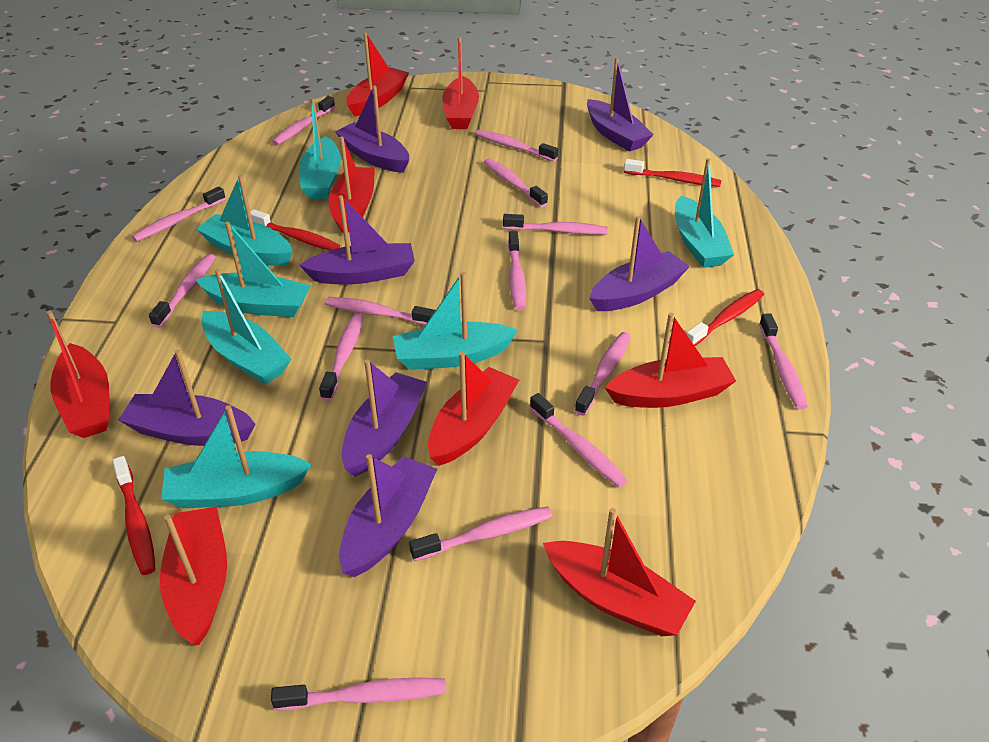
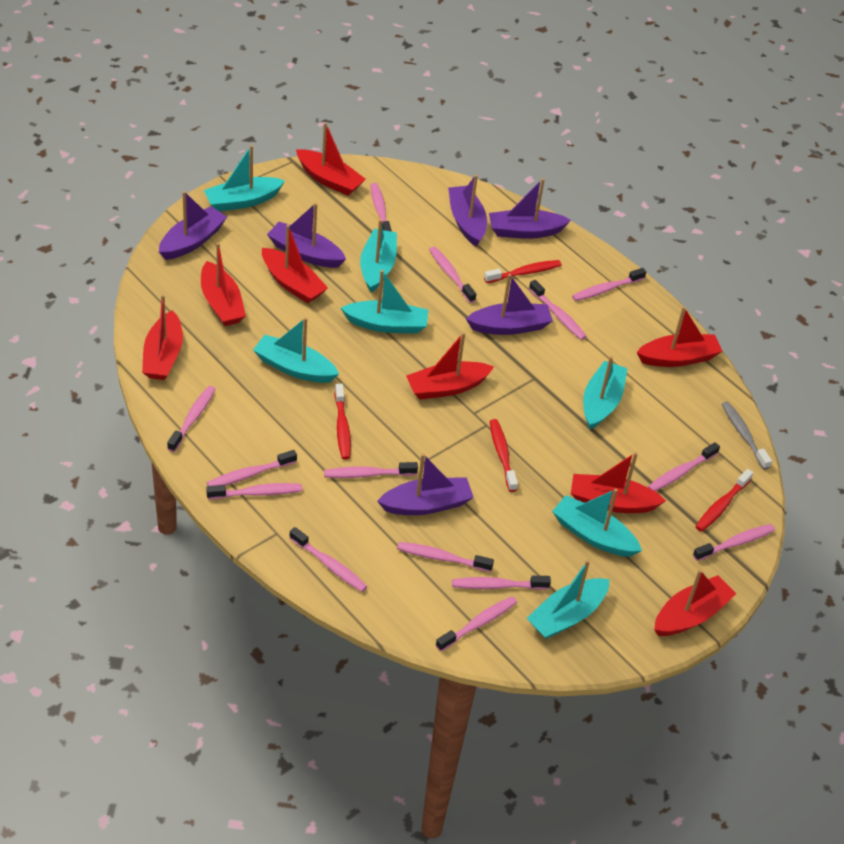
grey toothbrush: 0 -> 1
purple boat: 7 -> 6

